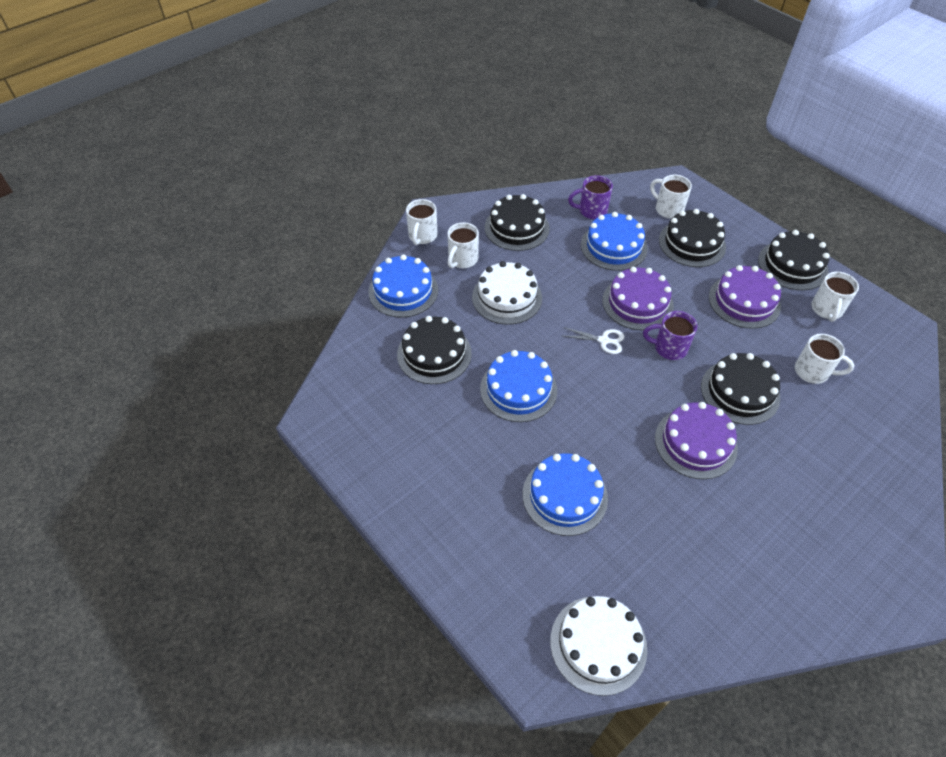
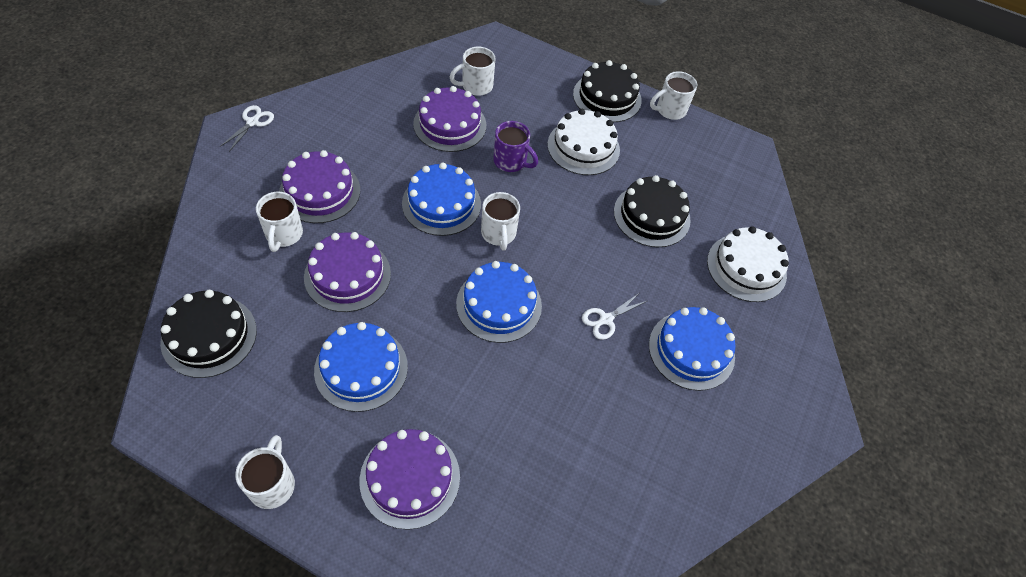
black cake: 5 -> 3
purple cake: 3 -> 4
purple mug: 2 -> 1
white scissors: 1 -> 2

